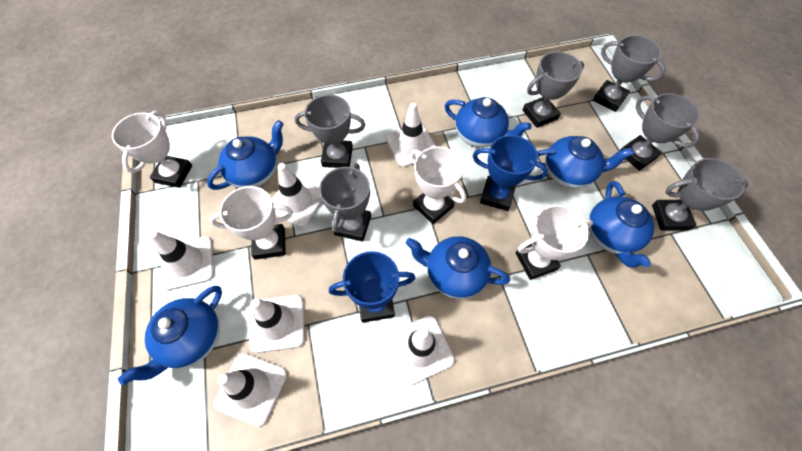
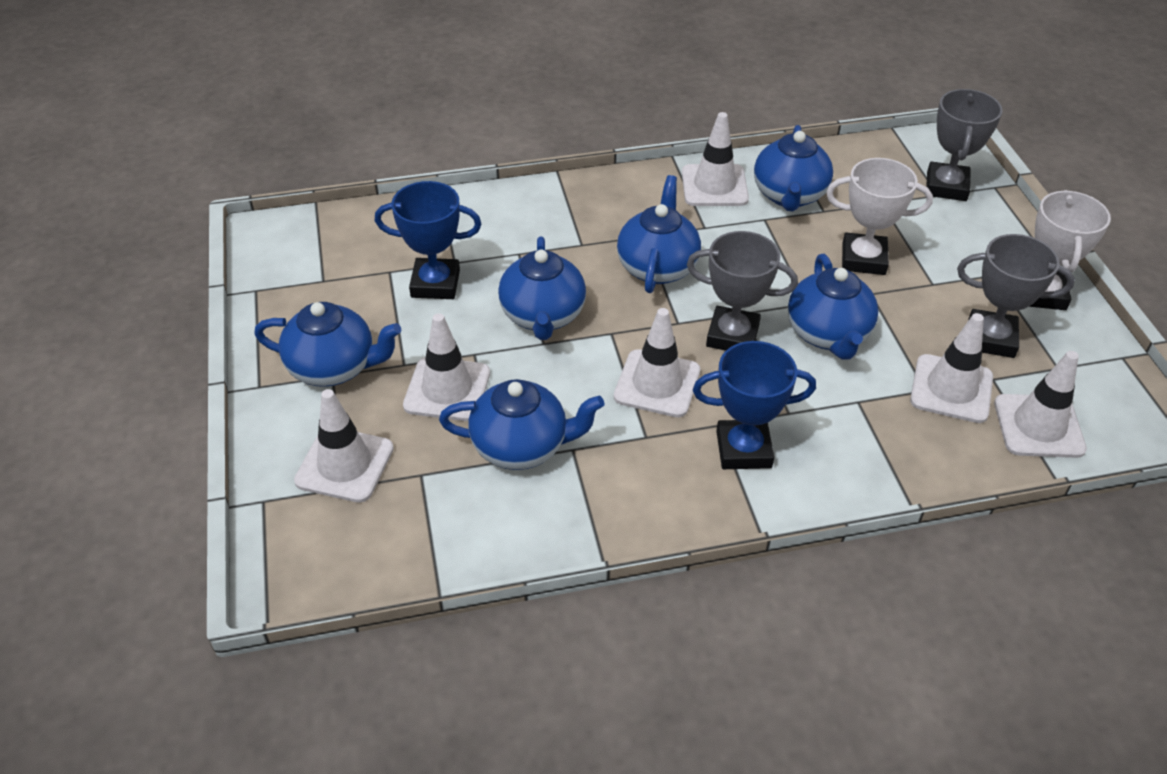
grey trophy: 6 -> 3
white trophy: 4 -> 2

